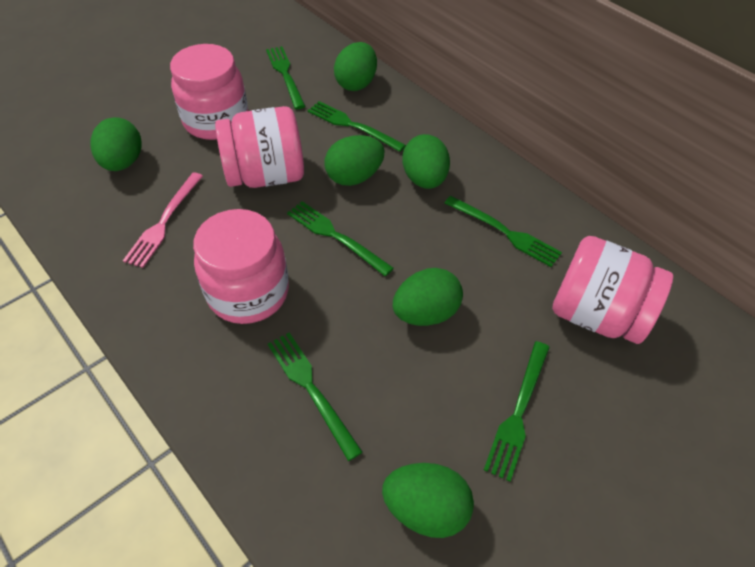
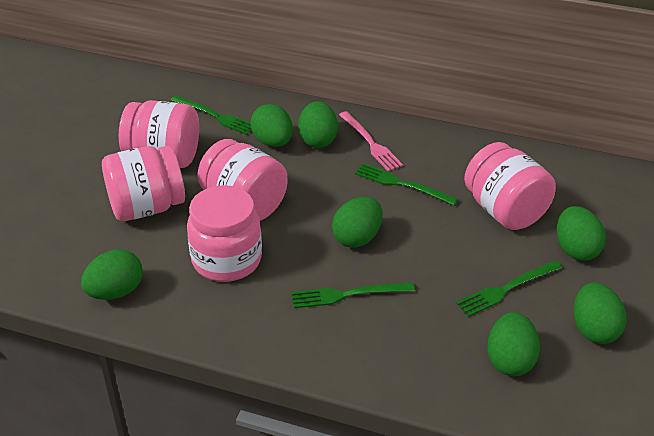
green egg: 6 -> 7
green fork: 6 -> 4
pink jar: 4 -> 5

